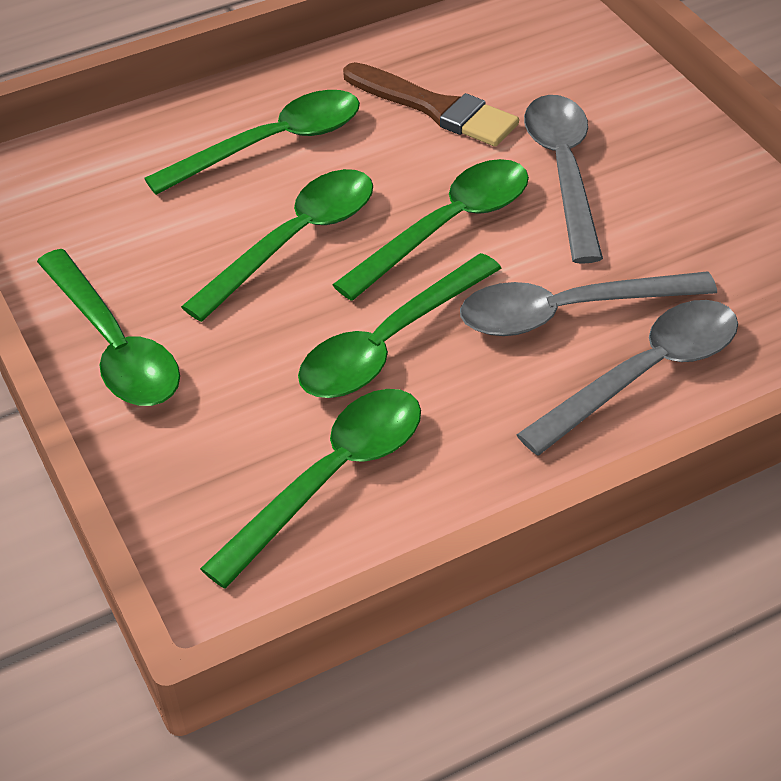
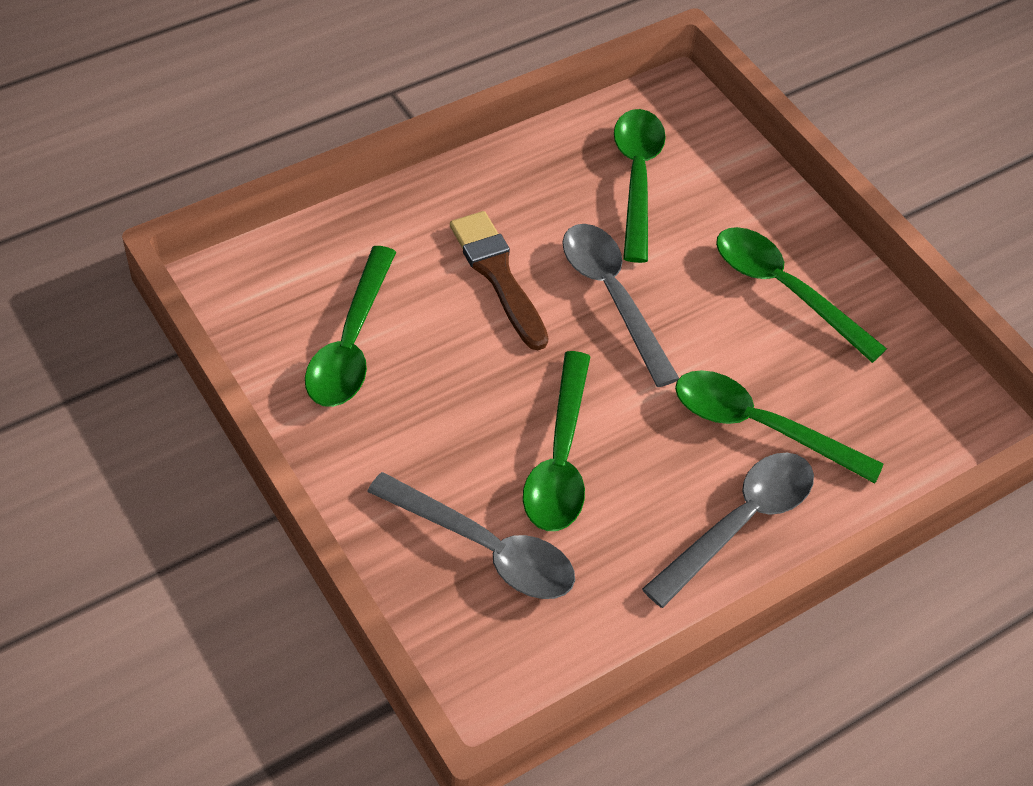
green spoon: 6 -> 5

